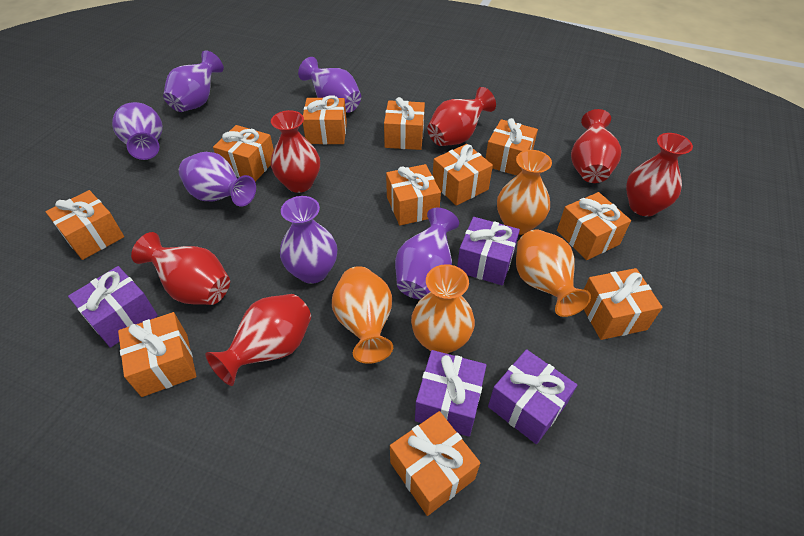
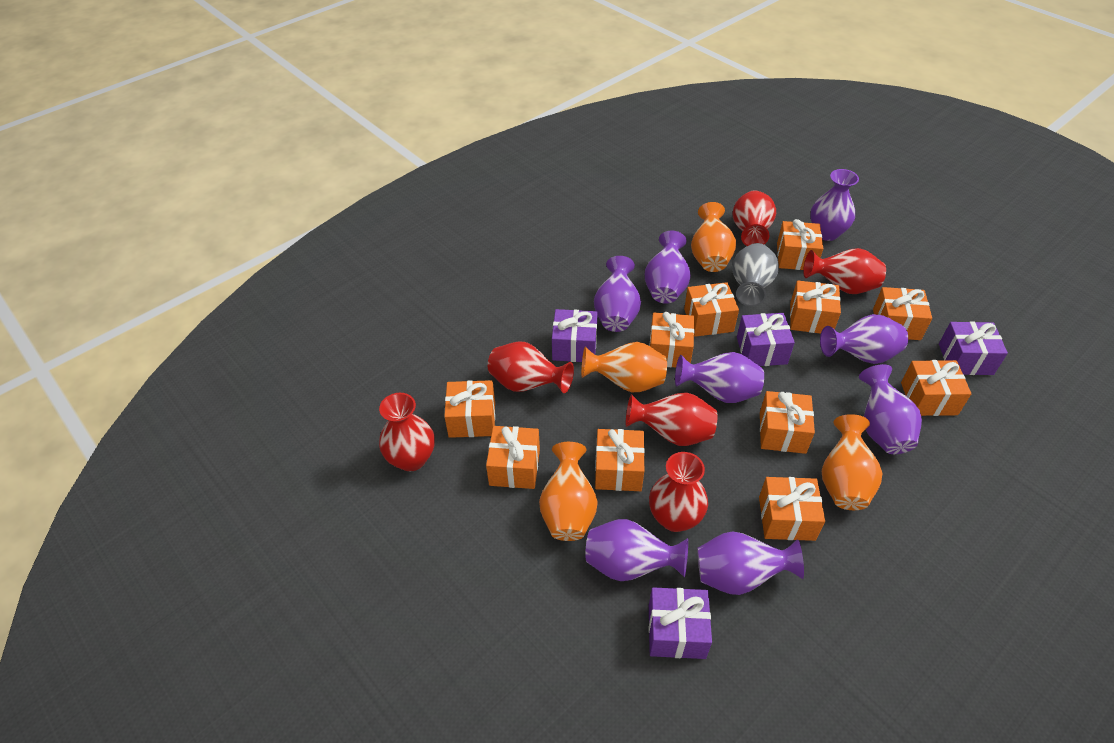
grey vase: 0 -> 1
purple vase: 6 -> 8

